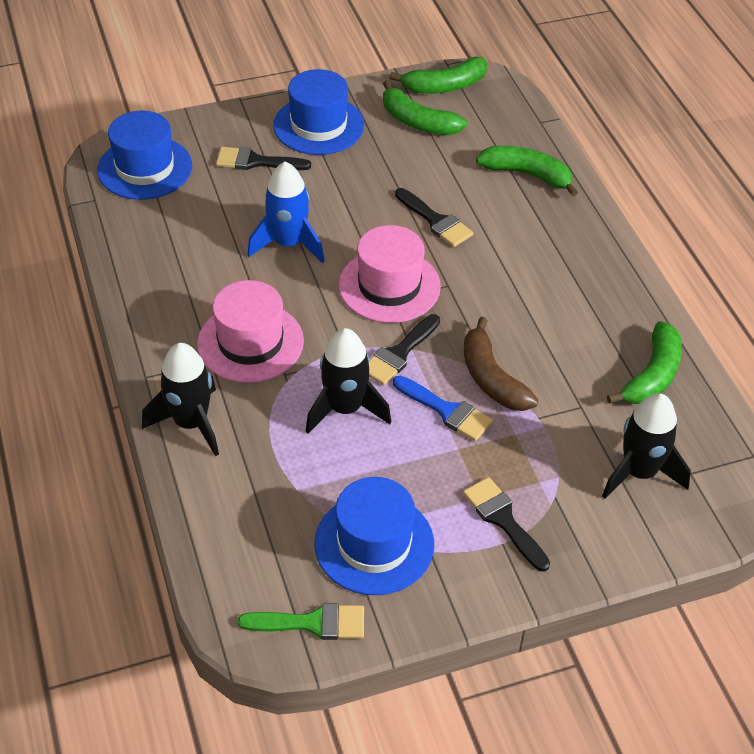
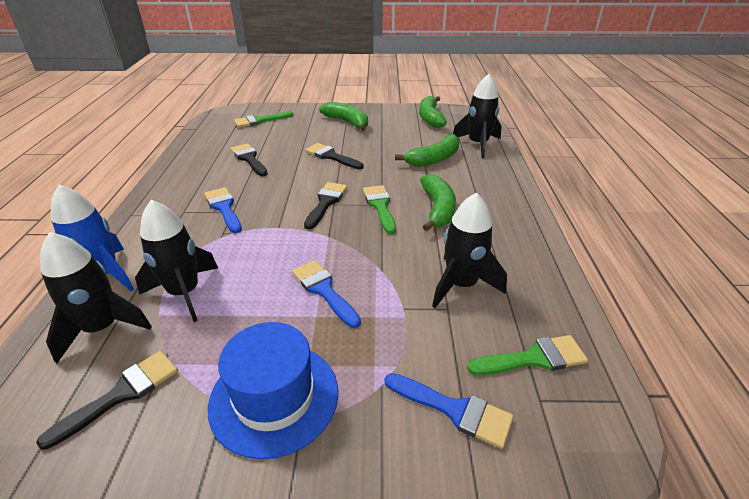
black rocket: 3 -> 4
blue brush: 1 -> 3
blue hat: 3 -> 1
brown banana: 1 -> 0
green brush: 1 -> 3
pink hat: 2 -> 0

